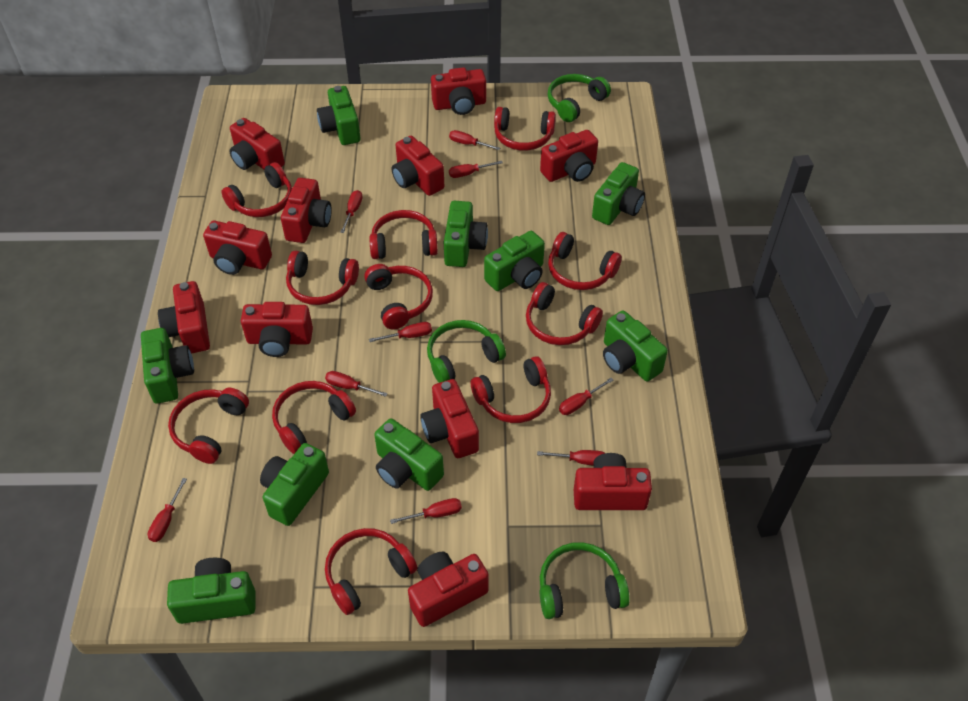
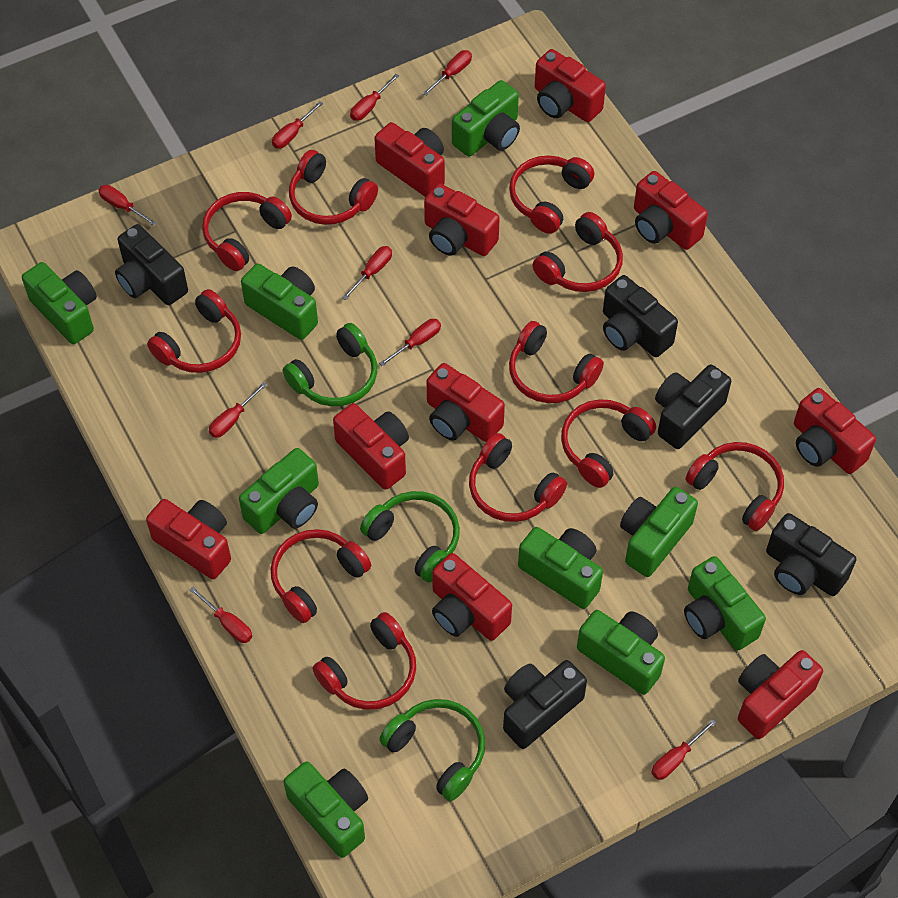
black camera: 0 -> 5
red camera: 11 -> 10

